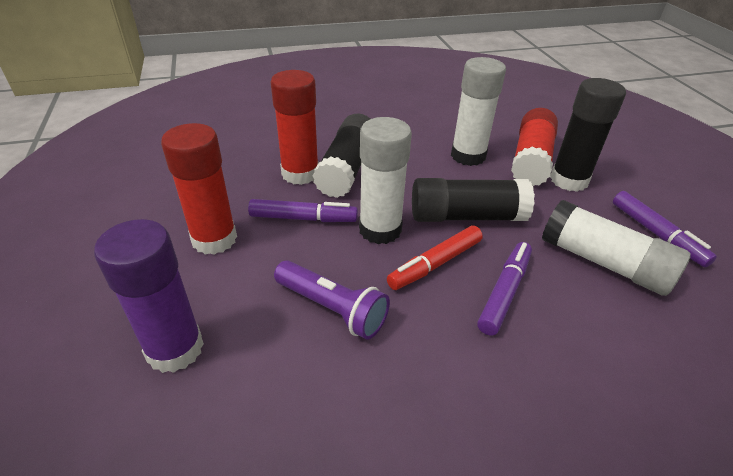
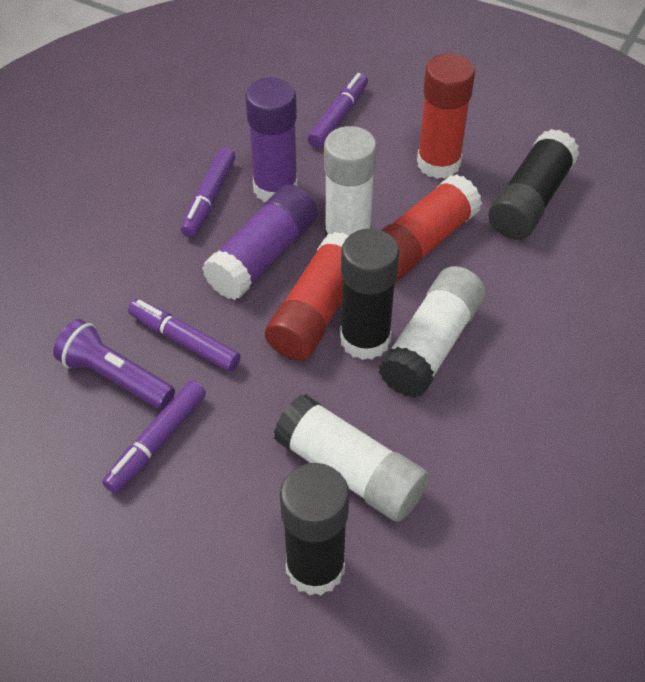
purple glue stick: 1 -> 2
purple marker: 3 -> 4
red marker: 1 -> 0

